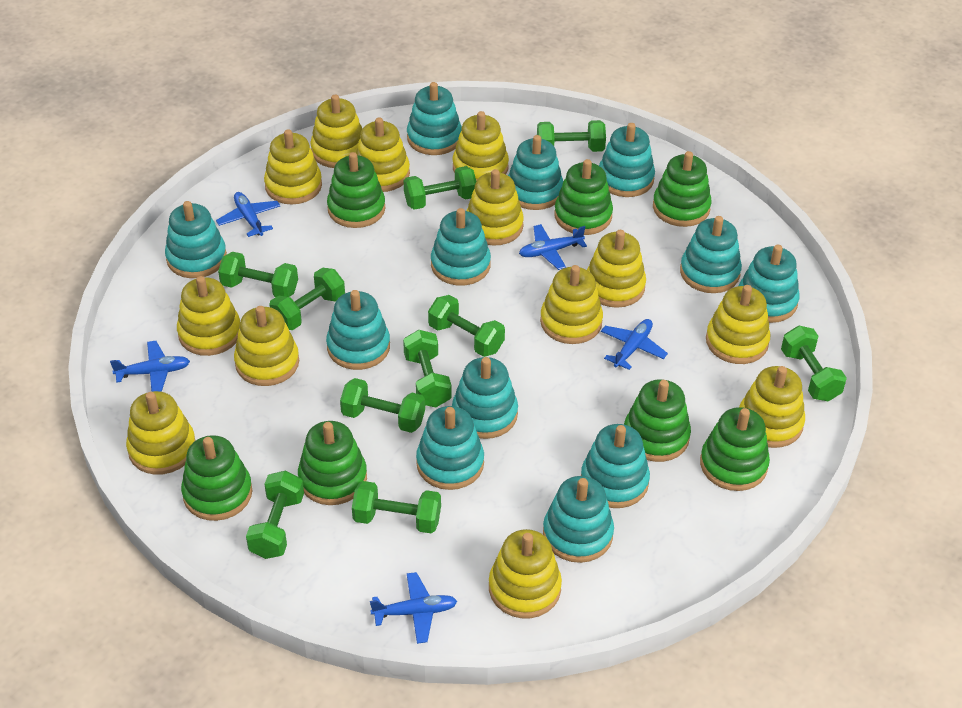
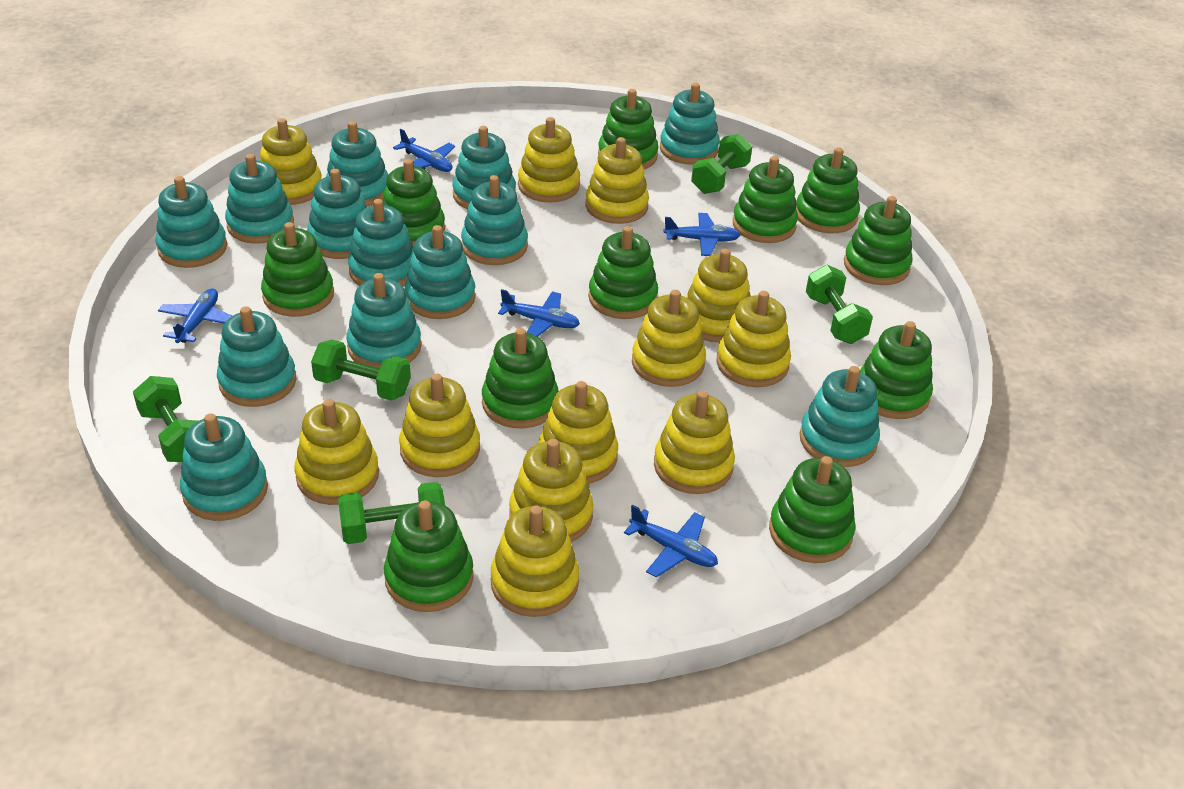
green dumbbell: 10 -> 5
green stacking toy: 7 -> 11
turquoise stacking toy: 12 -> 13
yellow stacking toy: 13 -> 12

